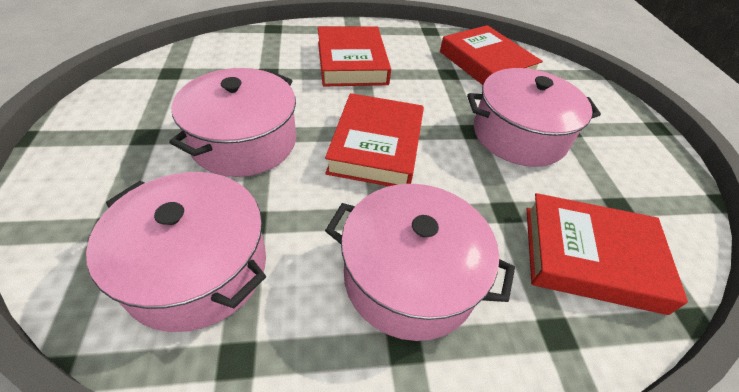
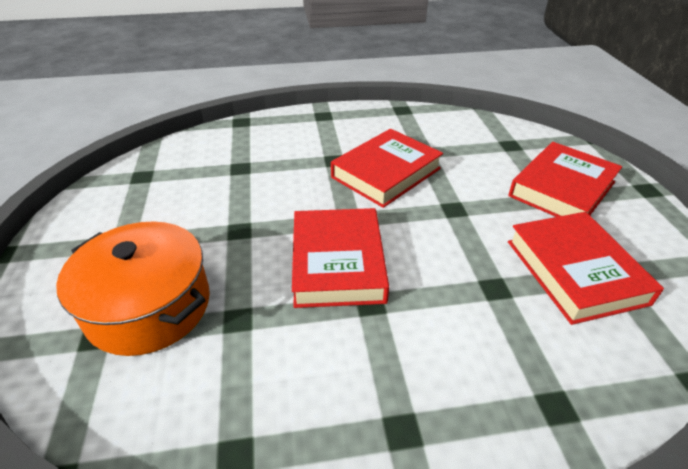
orange pot: 0 -> 1
pink pot: 4 -> 0

